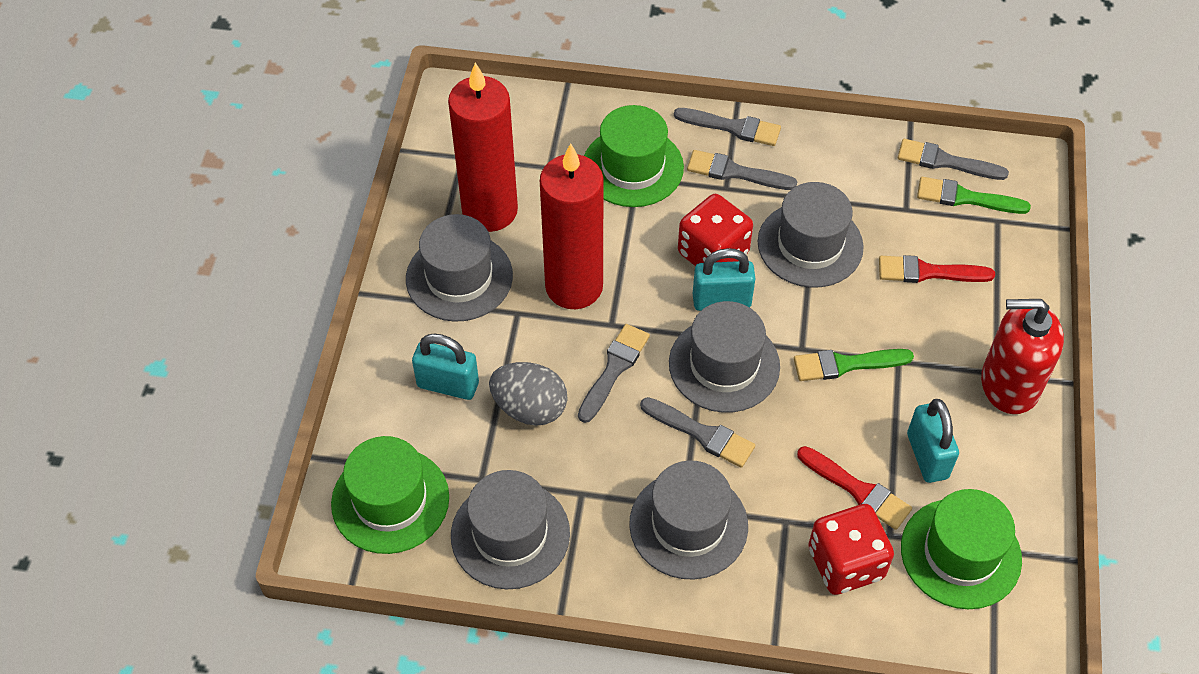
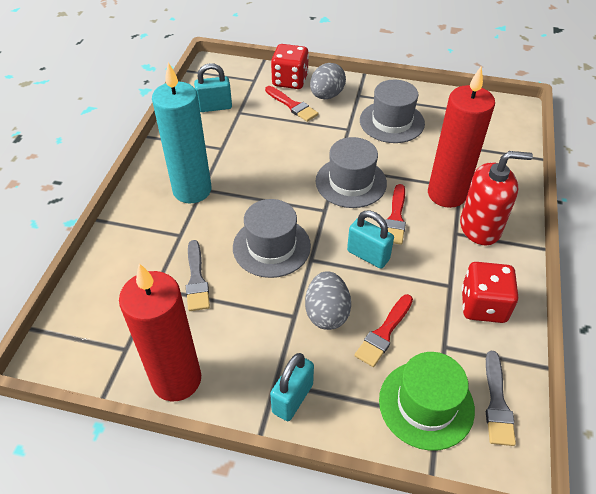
green brush: 2 -> 0
green hat: 3 -> 1
grey brush: 5 -> 2
grey egg: 1 -> 2
grey hat: 5 -> 3
red brush: 2 -> 3
turquoise candle: 0 -> 1

